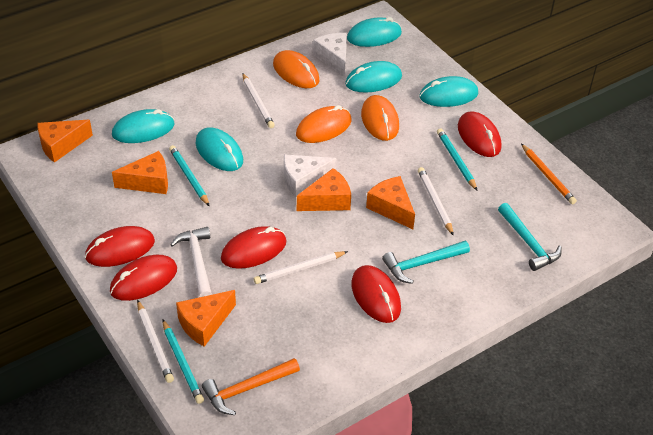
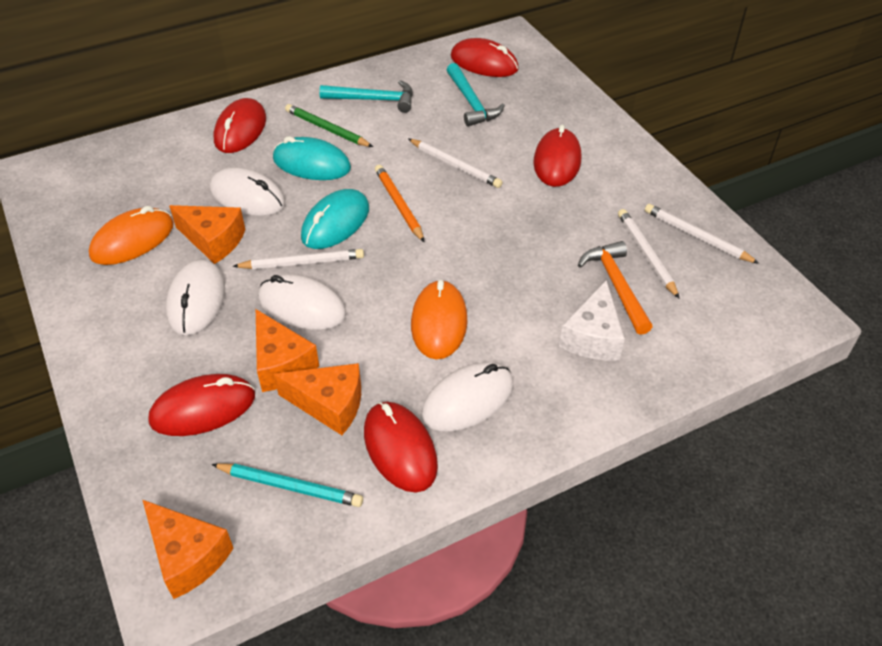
green pencil: 0 -> 1
orange cheese: 5 -> 4
orange mouse: 3 -> 2
turquoise mouse: 5 -> 2
turquoise pencil: 3 -> 1
white cheese: 2 -> 1
white hammer: 1 -> 0
white mouse: 0 -> 4

